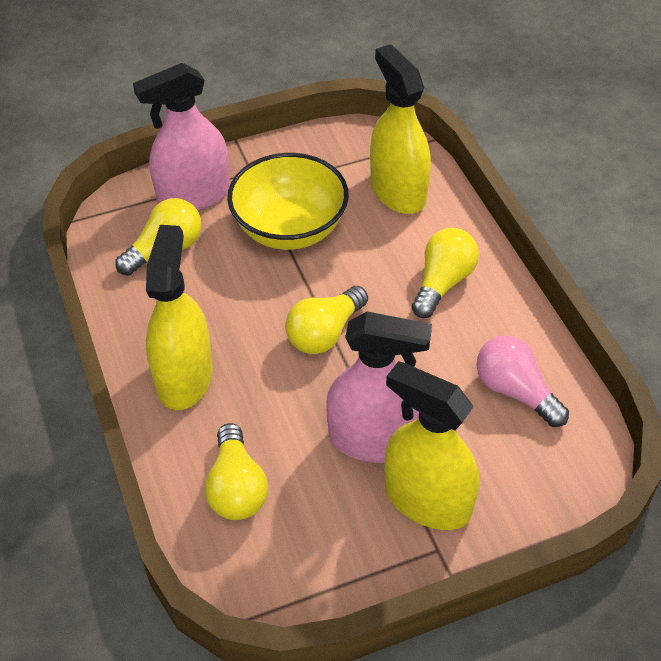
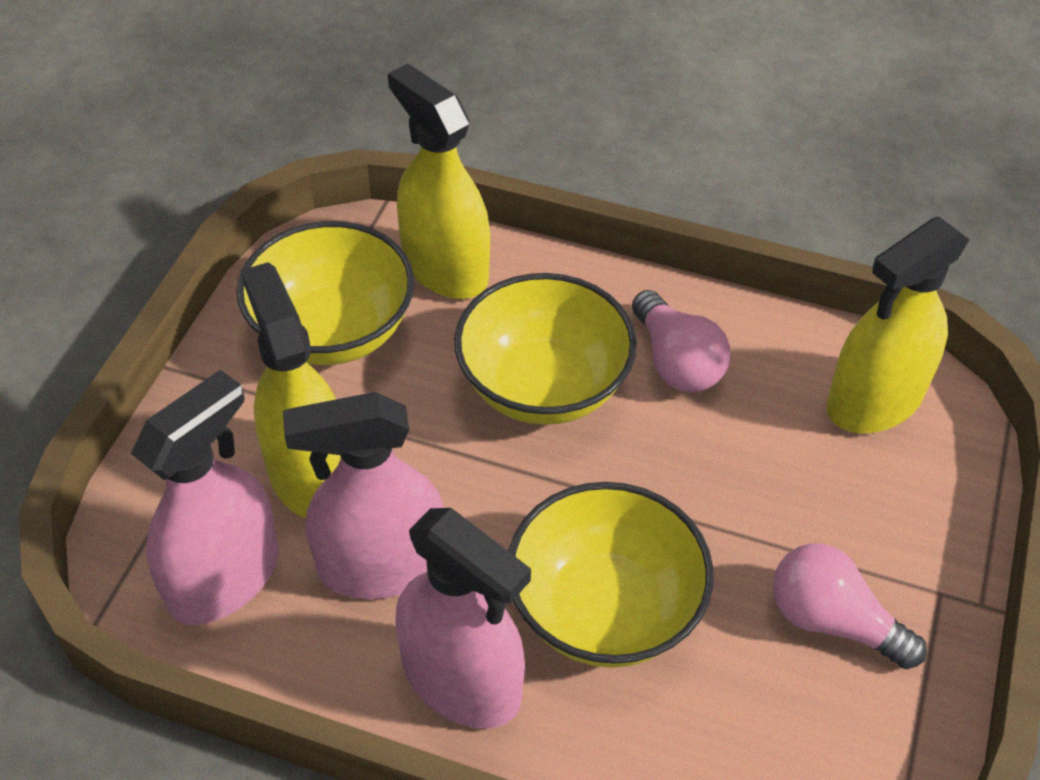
pink light bulb: 1 -> 2
pink spray bottle: 2 -> 3
yellow bowl: 1 -> 3
yellow light bulb: 4 -> 0

